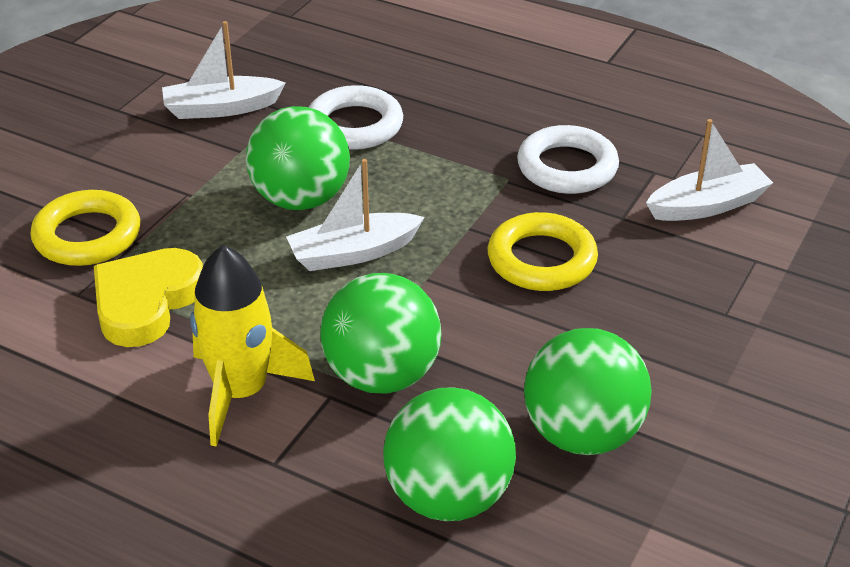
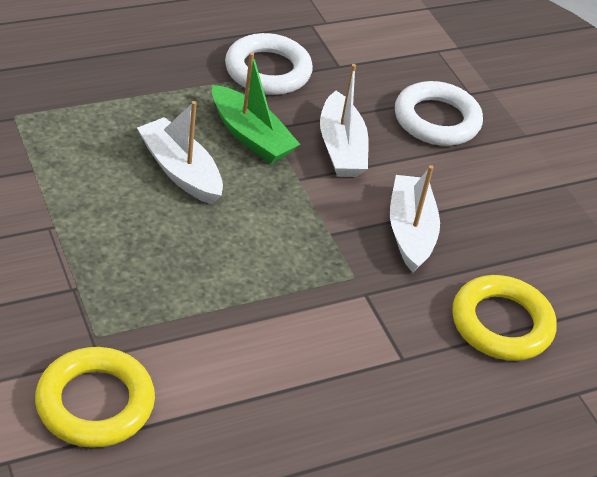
green ball: 4 -> 0
green boat: 0 -> 1
yellow heart: 1 -> 0
yellow rocket: 1 -> 0

